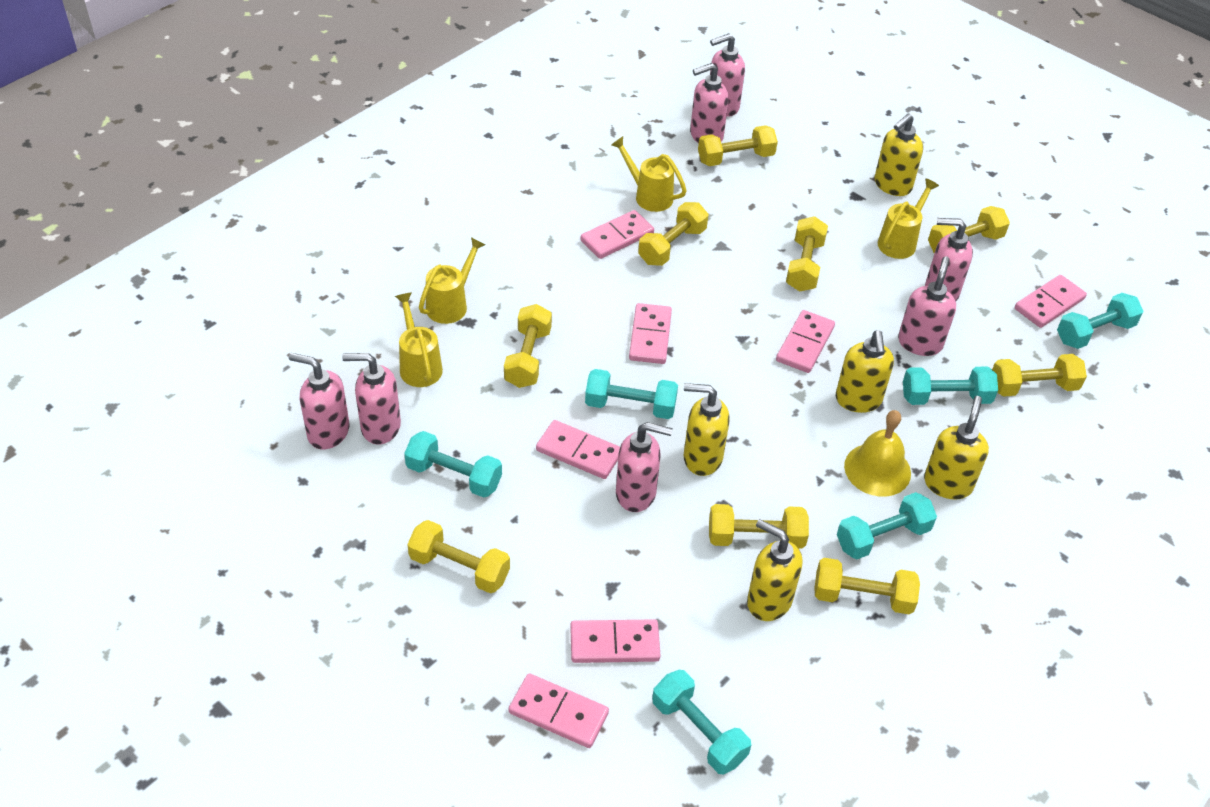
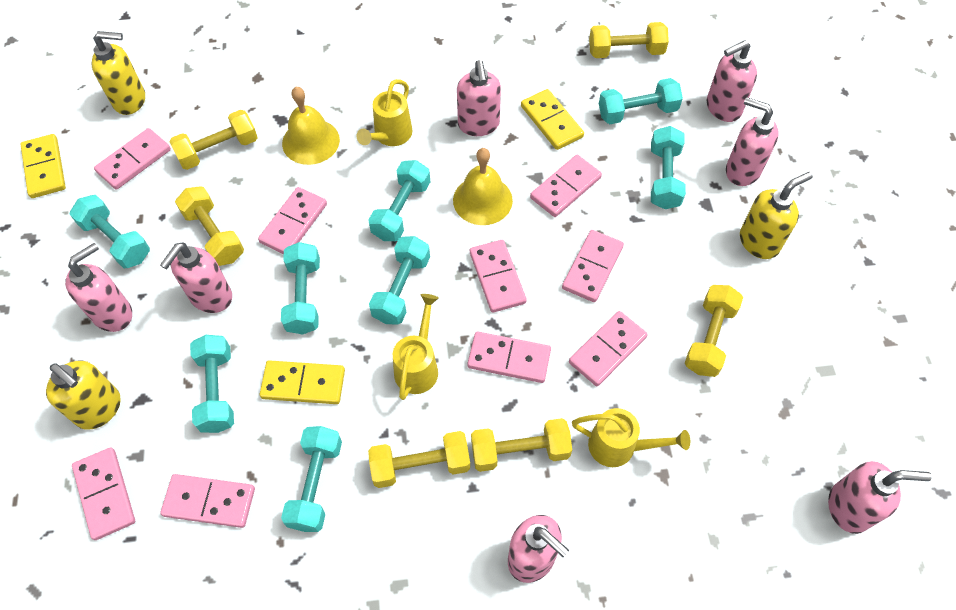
pink domino: 7 -> 9
turquoise dumbbell: 6 -> 8
yellow bell: 1 -> 2
yellow domino: 0 -> 3
yellow dumbbell: 9 -> 6
yellow soap dispenser: 5 -> 3
yellow watering can: 4 -> 3

